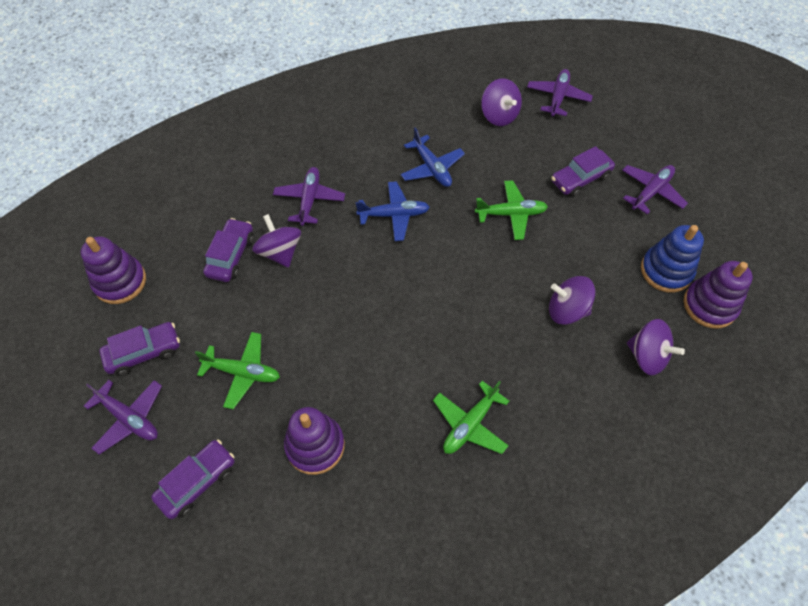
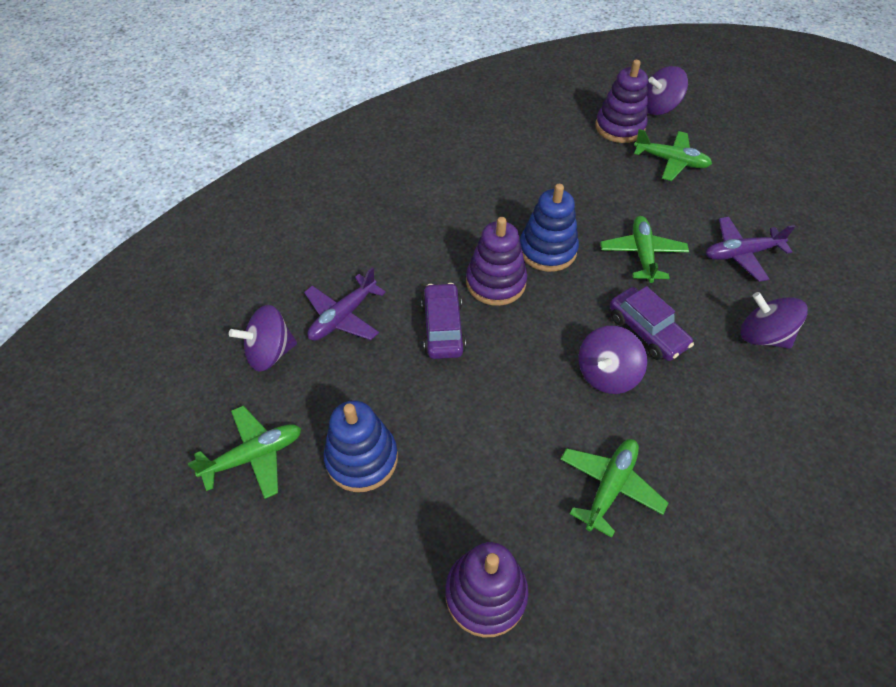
blue plane: 2 -> 0
blue stacking toy: 1 -> 2
green plane: 3 -> 4
purple car: 4 -> 2
purple plane: 4 -> 2

